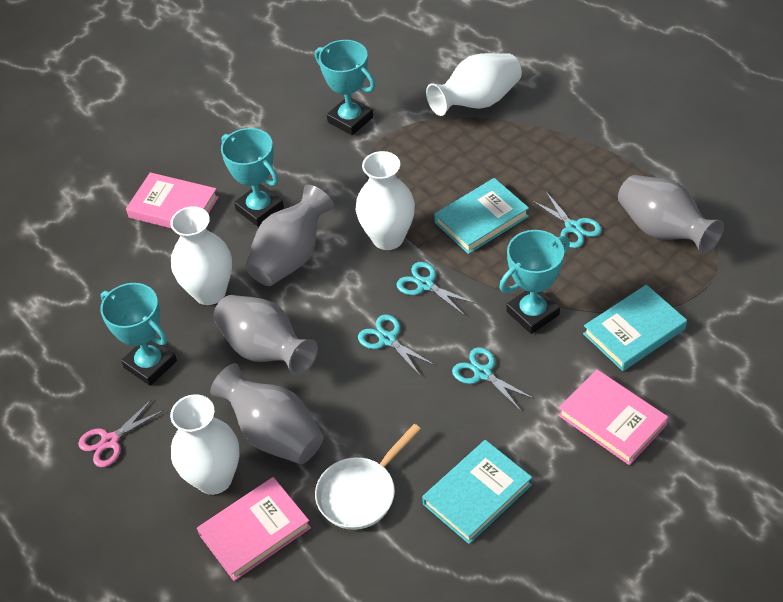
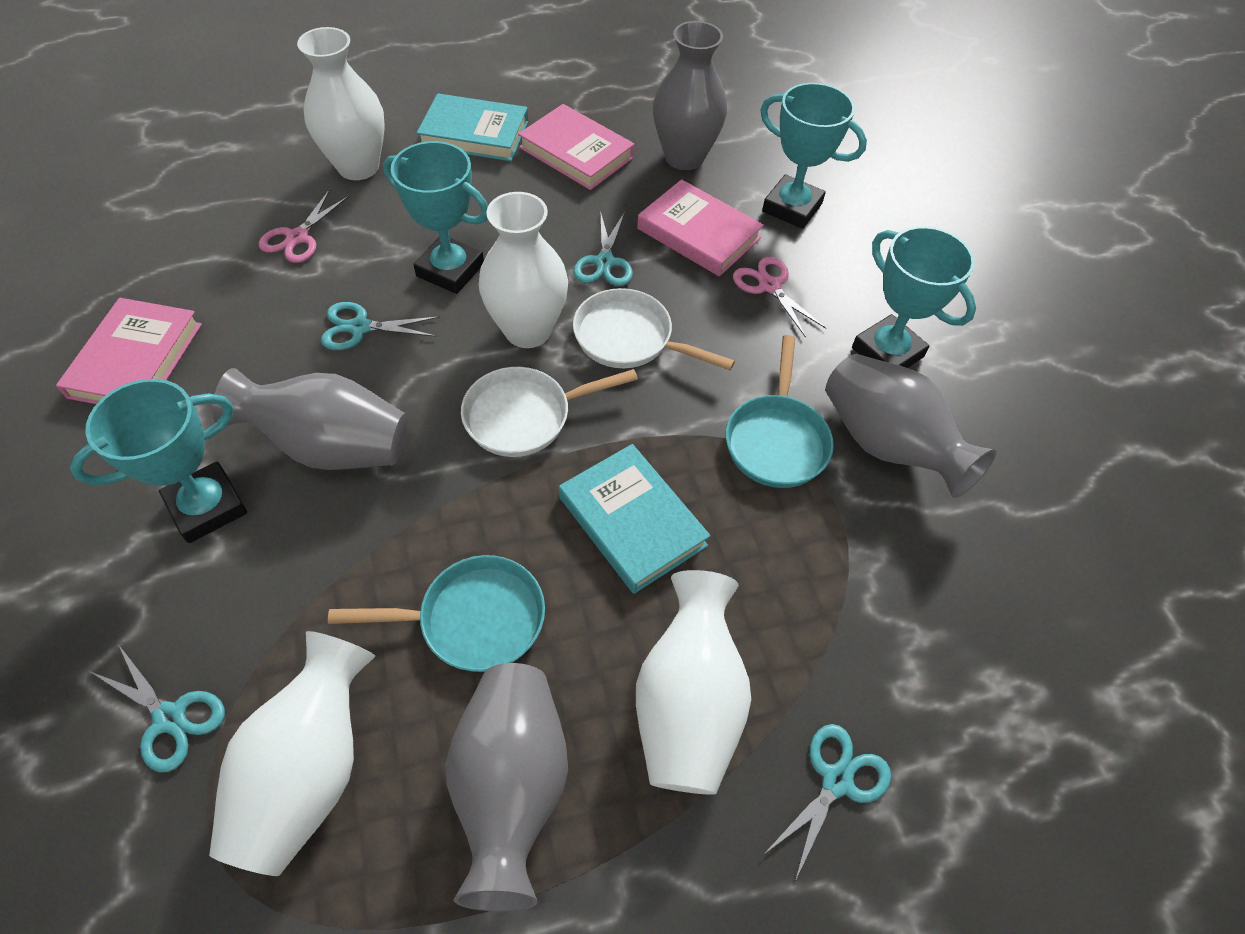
pink scissors: 1 -> 2
turquoise book: 3 -> 2
turquoise pan: 0 -> 2
white pan: 1 -> 2

